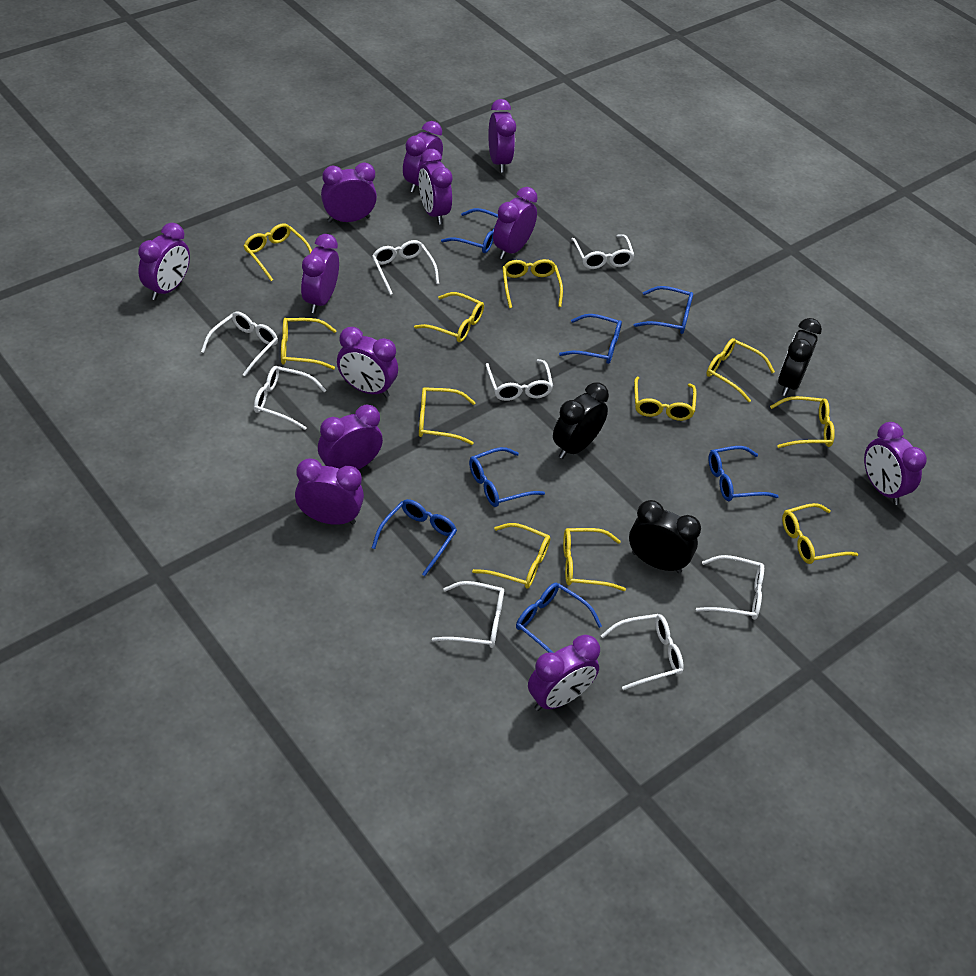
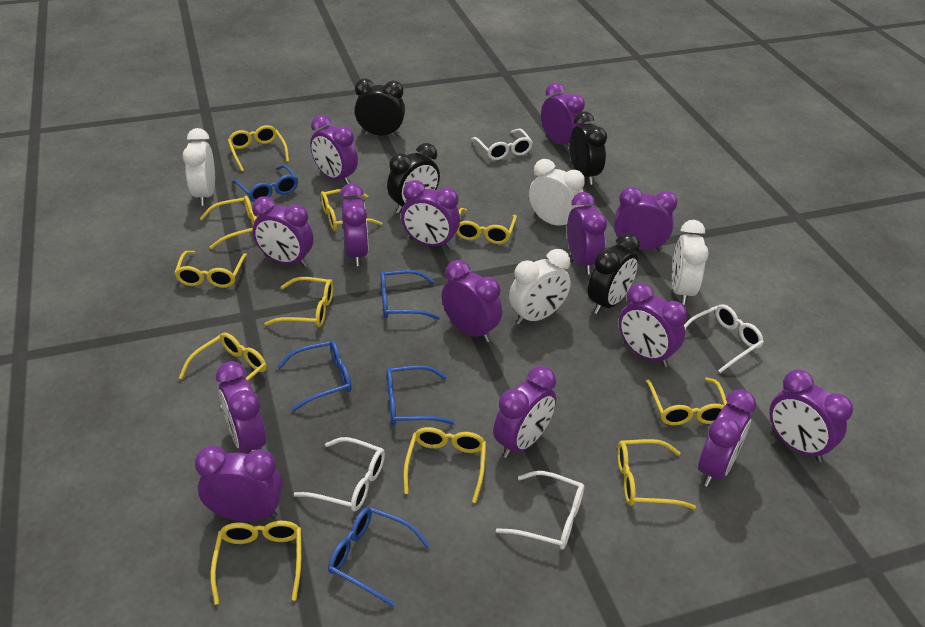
black clock: 3 -> 4
blue glasses: 7 -> 5
purple clock: 12 -> 14
white clock: 0 -> 4
white glasses: 8 -> 4

